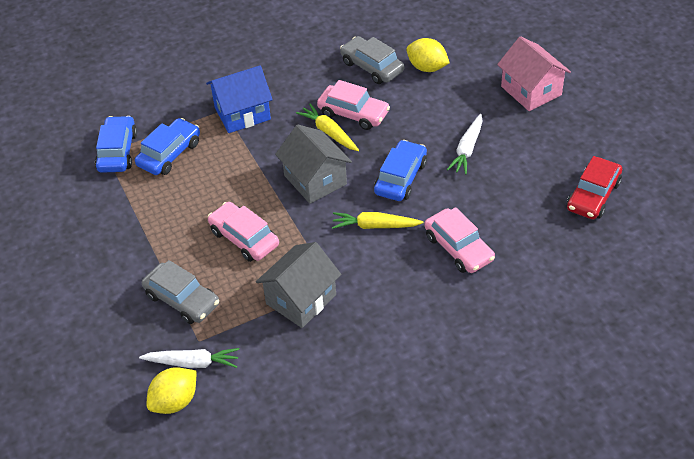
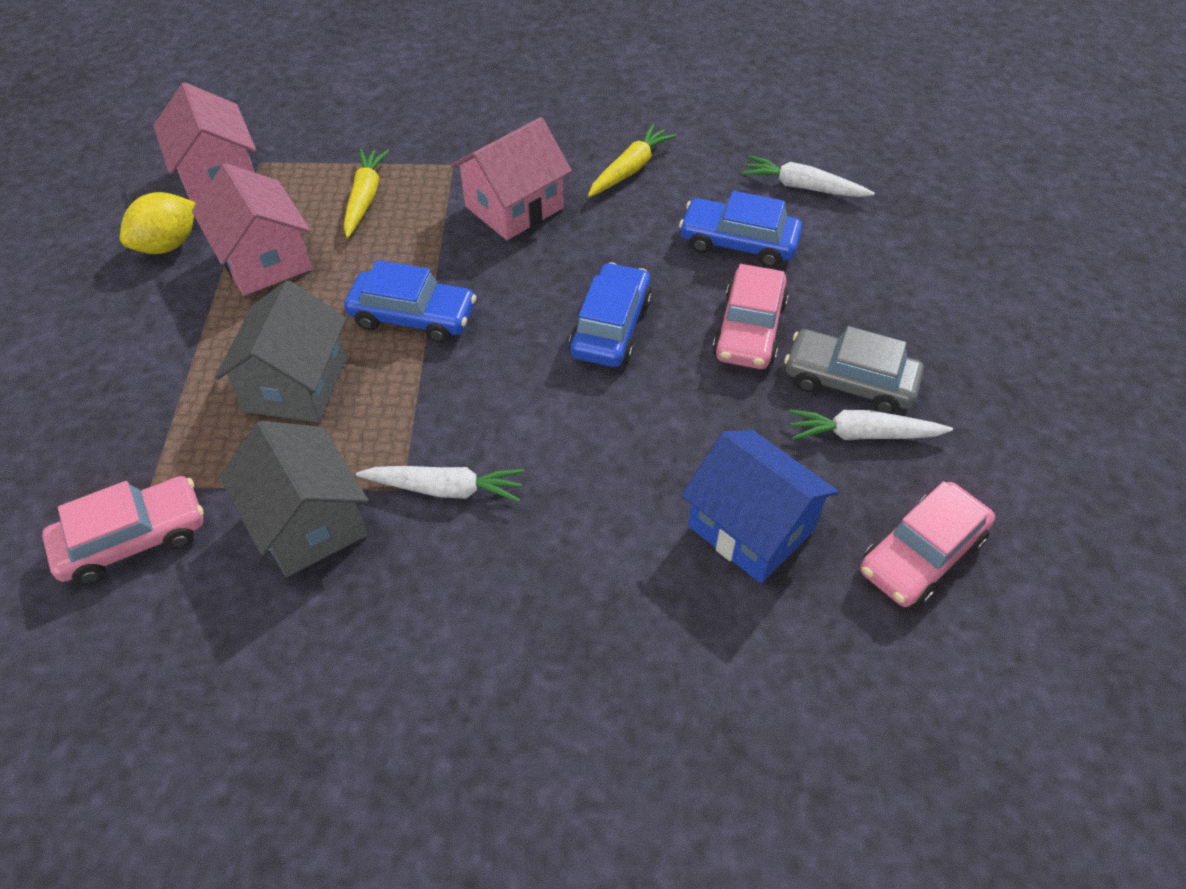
grey car: 2 -> 1
pink house: 1 -> 3
red car: 1 -> 0
white carrot: 2 -> 3
yellow lemon: 2 -> 1

